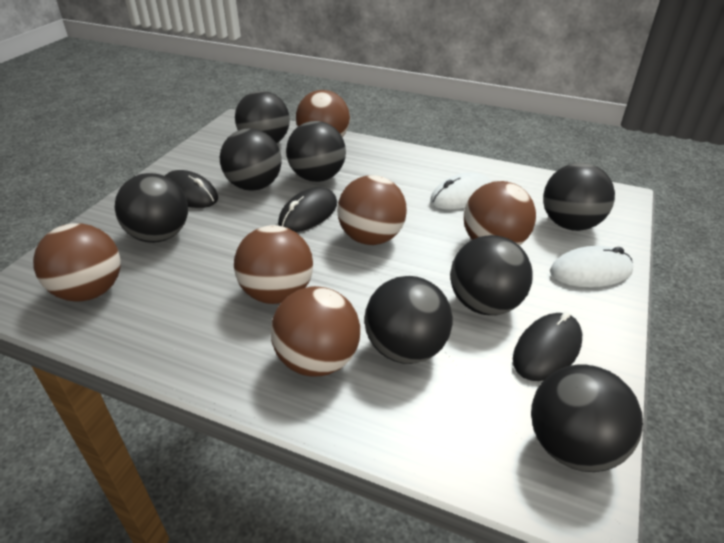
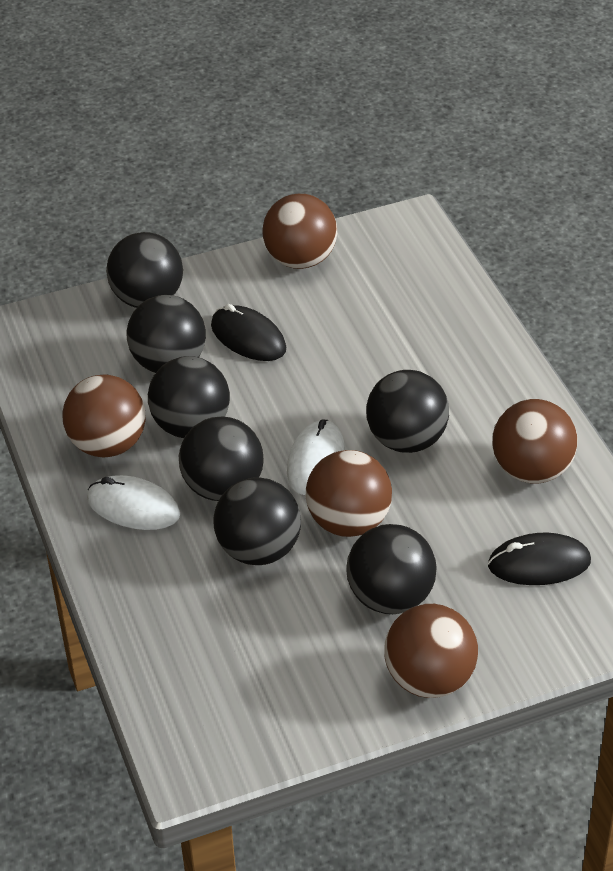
black ball: 8 -> 7
black mouse: 3 -> 2
brown ball: 6 -> 5

